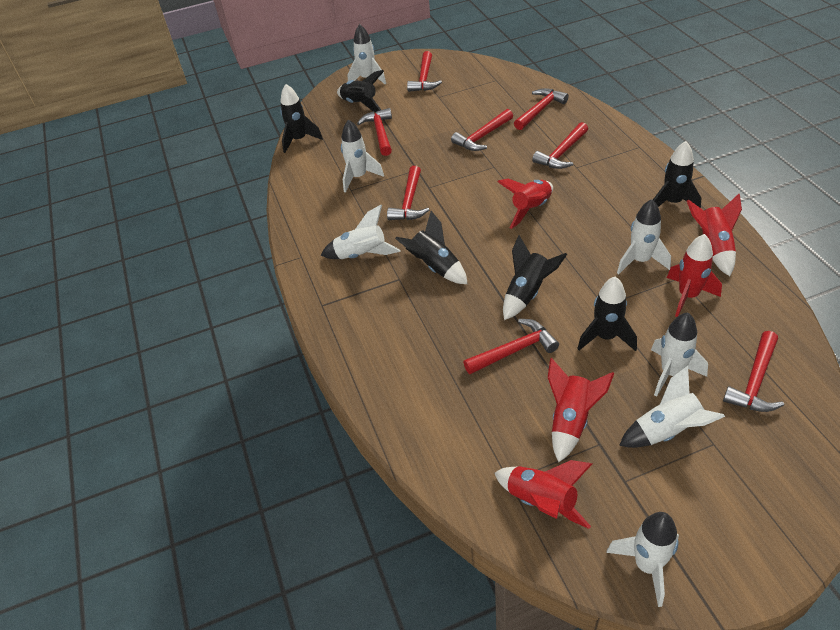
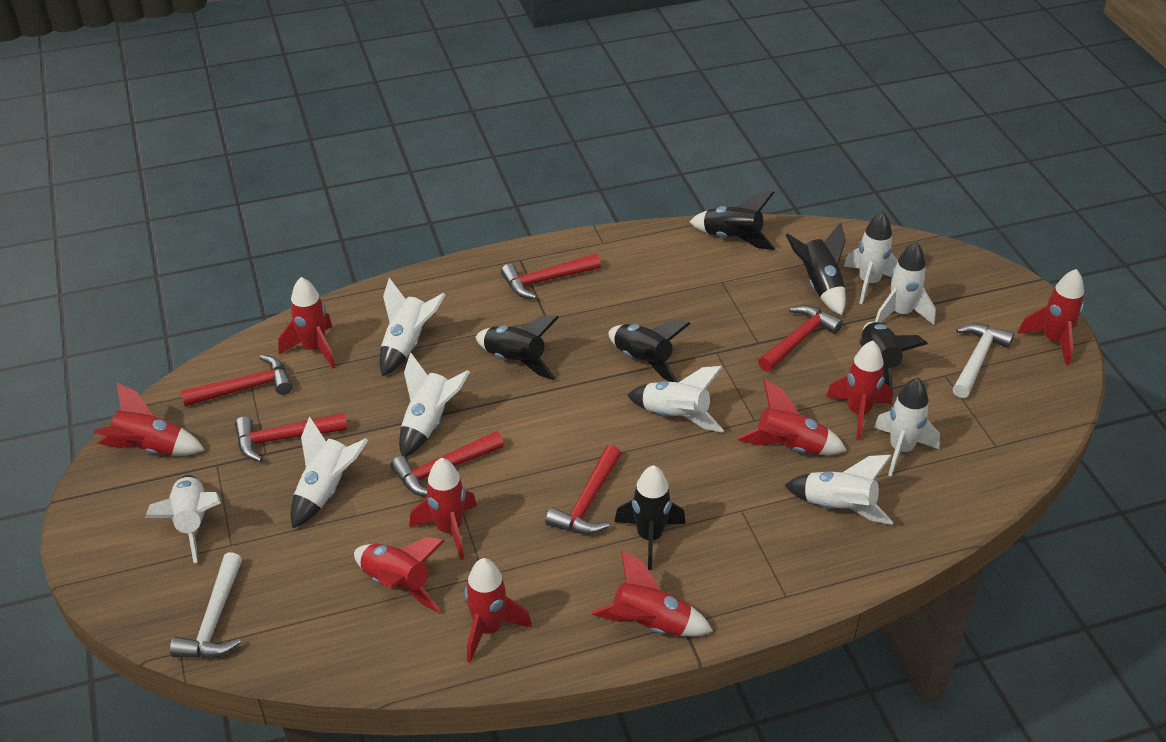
red hammer: 8 -> 6
red rocket: 5 -> 9
white hammer: 0 -> 2
white rocket: 7 -> 9

